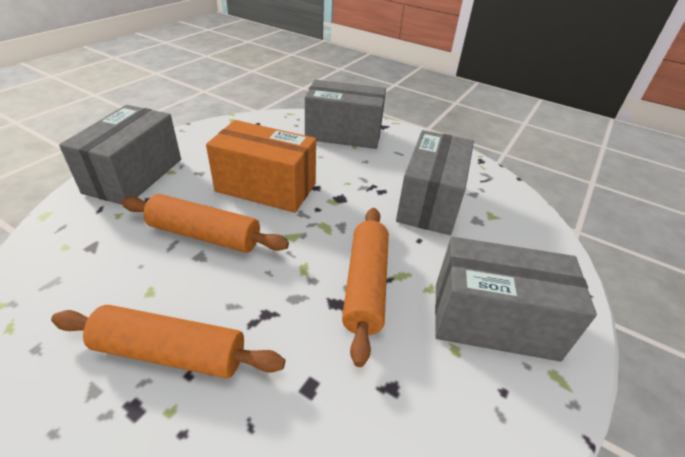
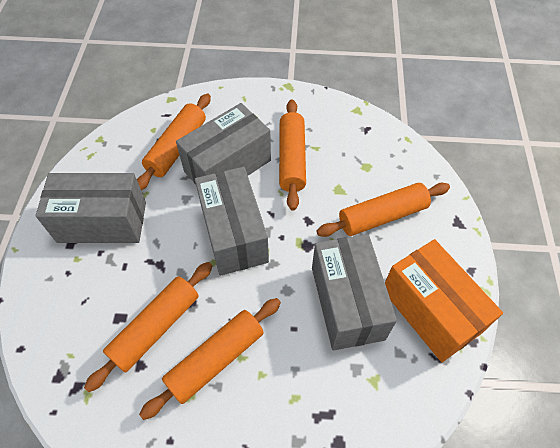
orange rolling pin: 3 -> 5

